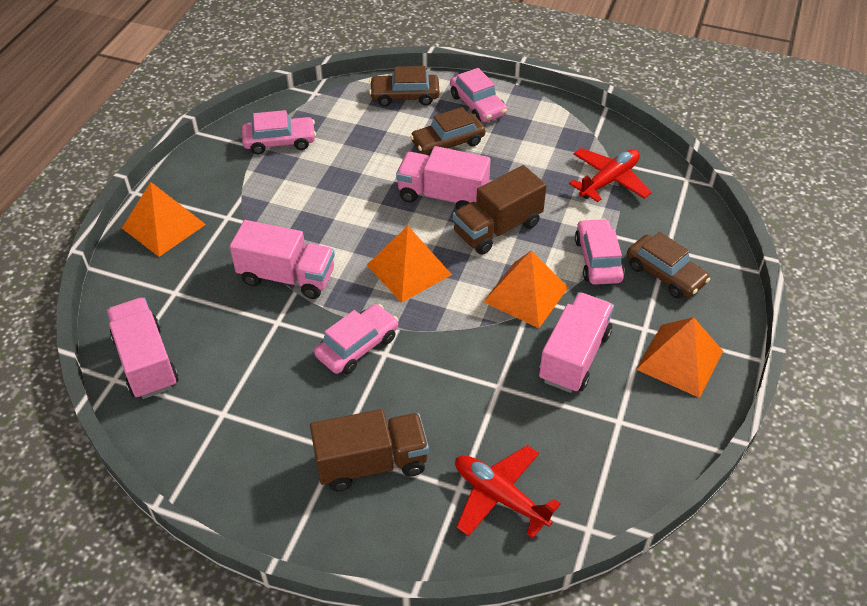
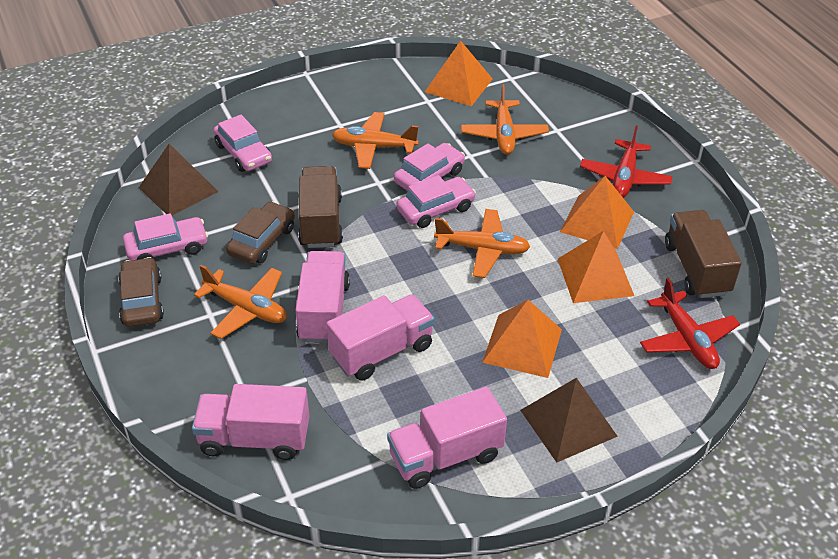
brown car: 3 -> 2
brown pyramid: 0 -> 2
orange plane: 0 -> 4

